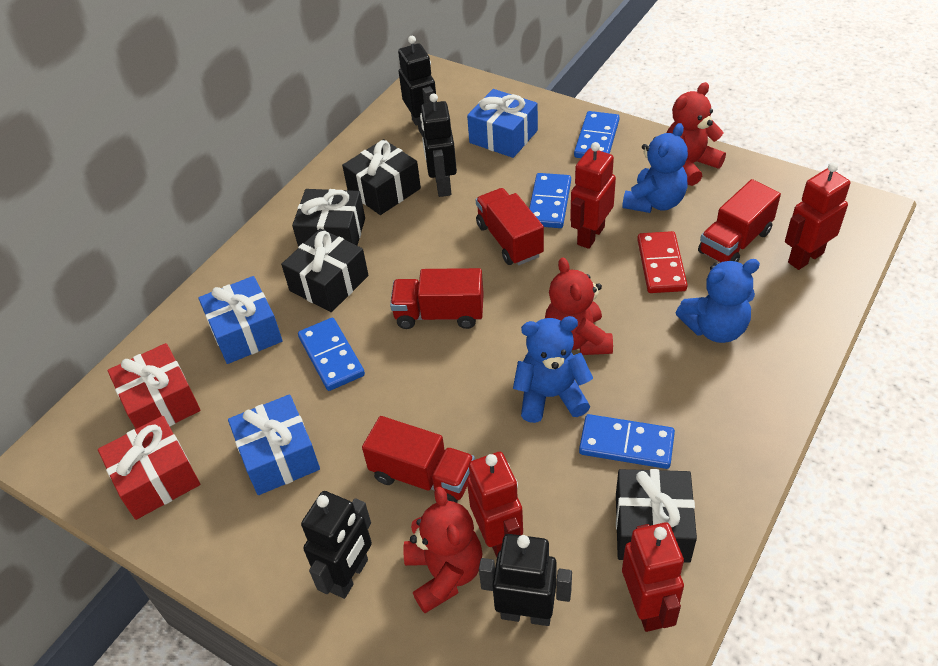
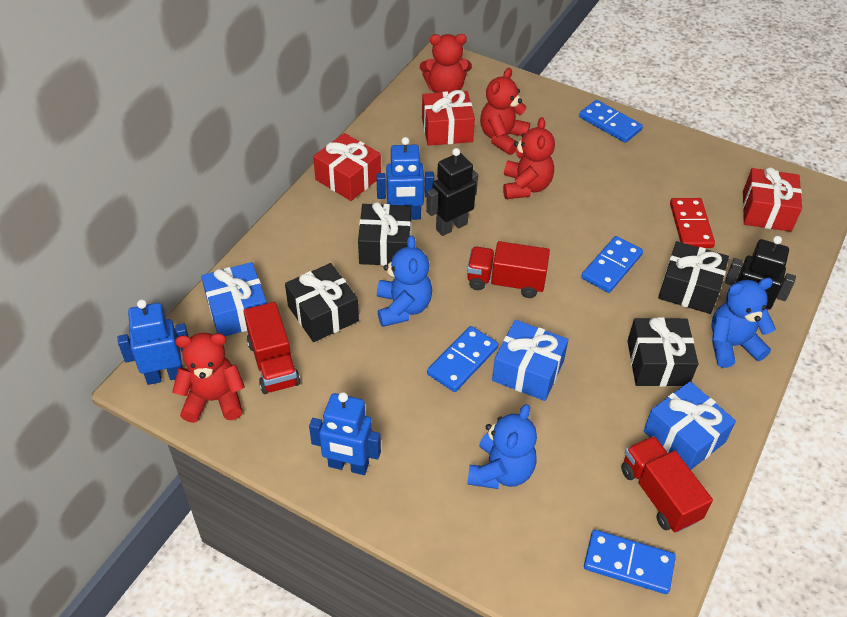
black robot: 4 -> 2
blue robot: 0 -> 3
red gift: 2 -> 3
red robot: 4 -> 0
red teddy bear: 3 -> 4
red truck: 4 -> 3

